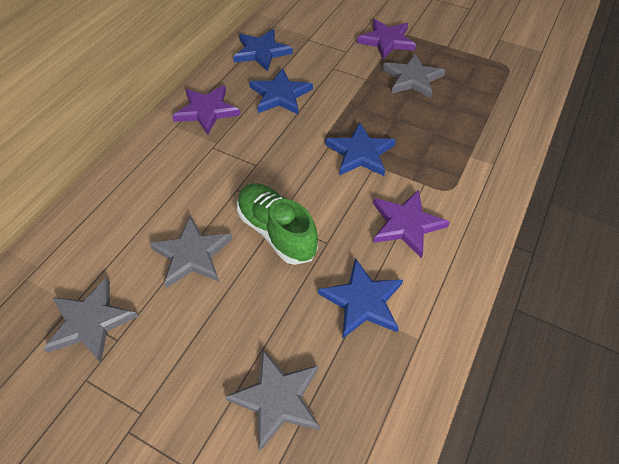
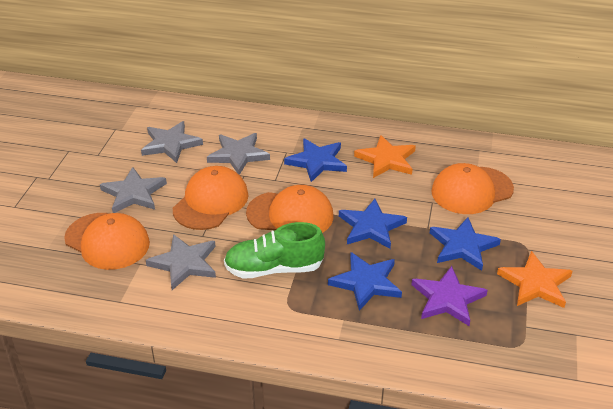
orange cap: 0 -> 4
orange star: 0 -> 2
purple star: 3 -> 1

